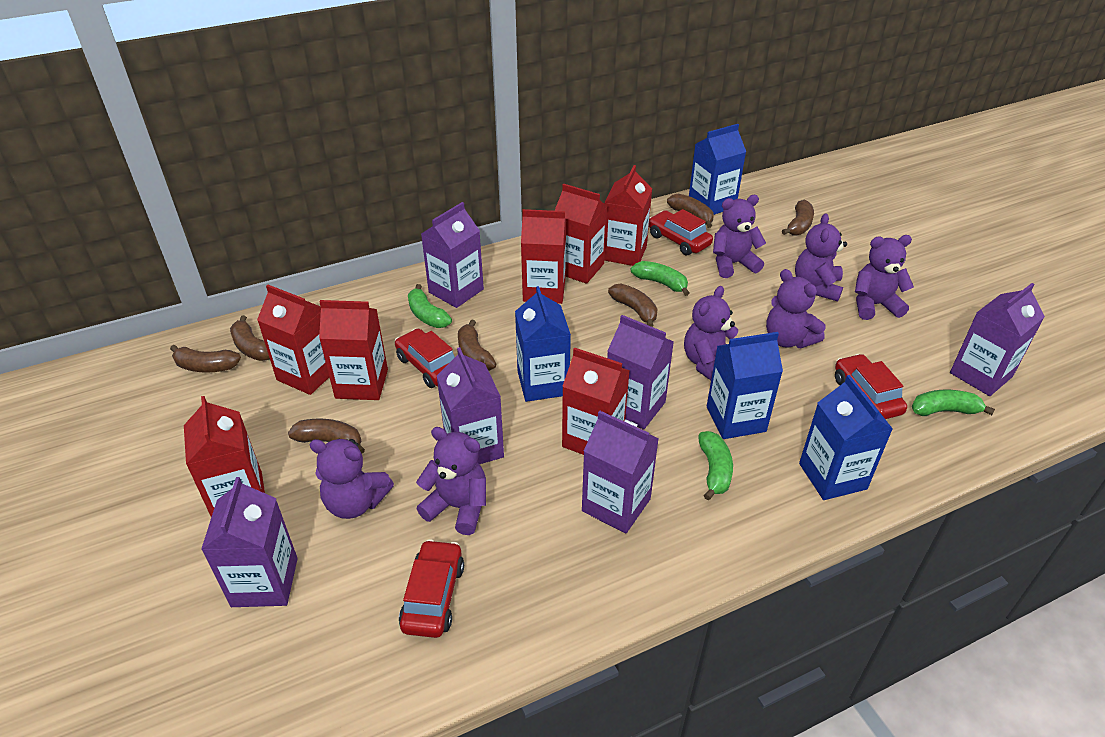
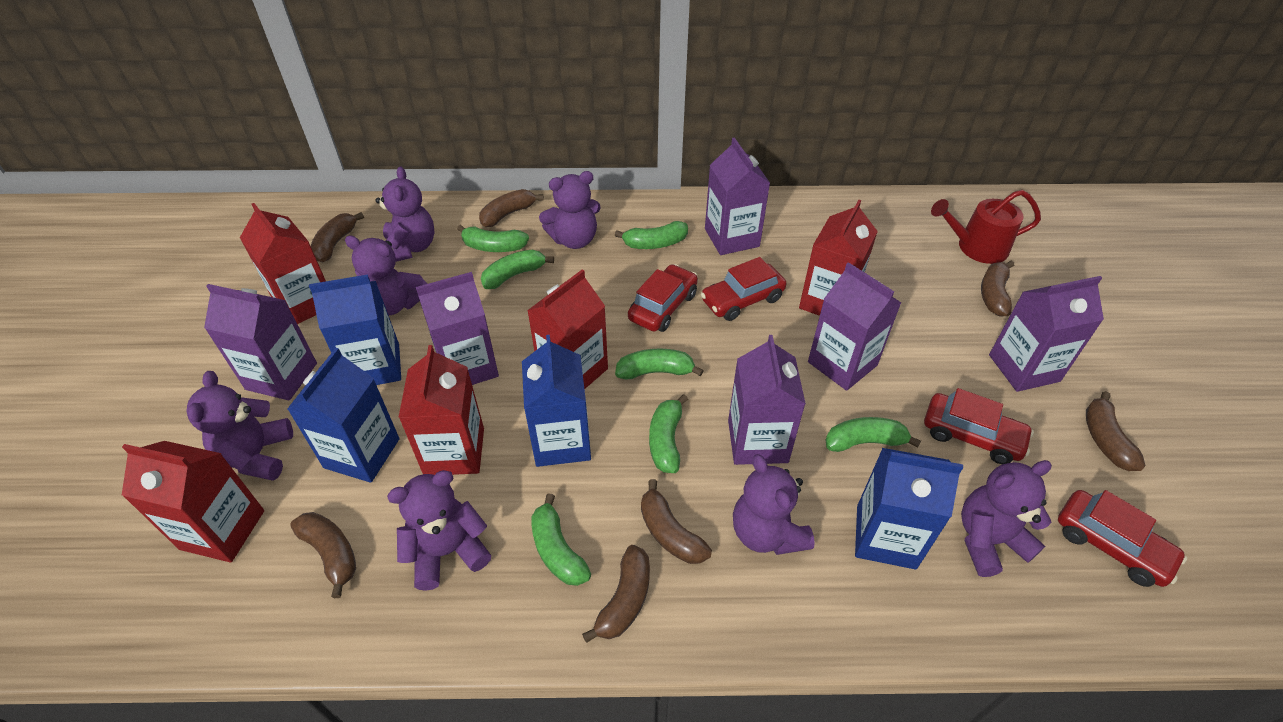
green banana: 4 -> 7
red carton: 7 -> 5
red watering can: 0 -> 1

